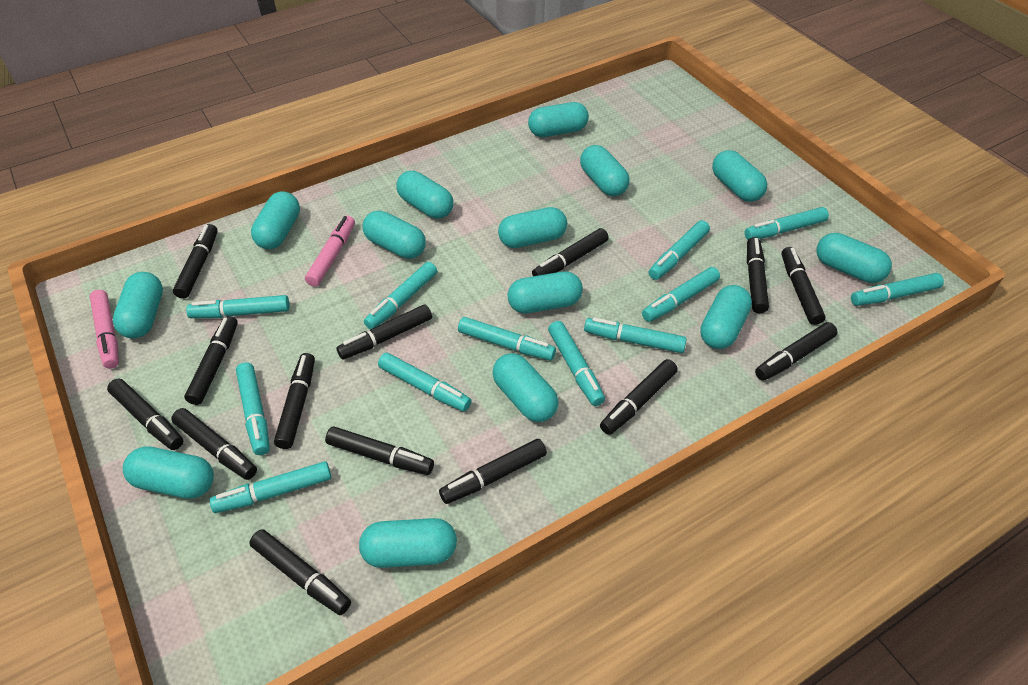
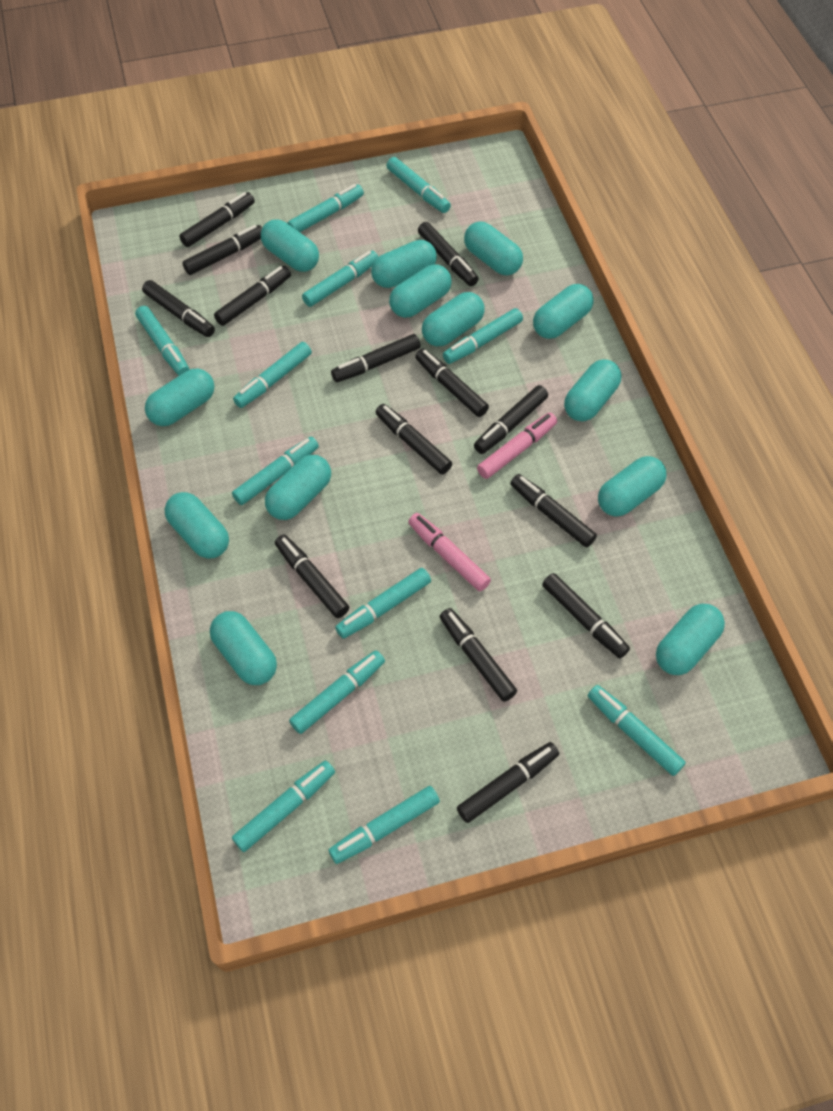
turquoise capsule: 14 -> 13

